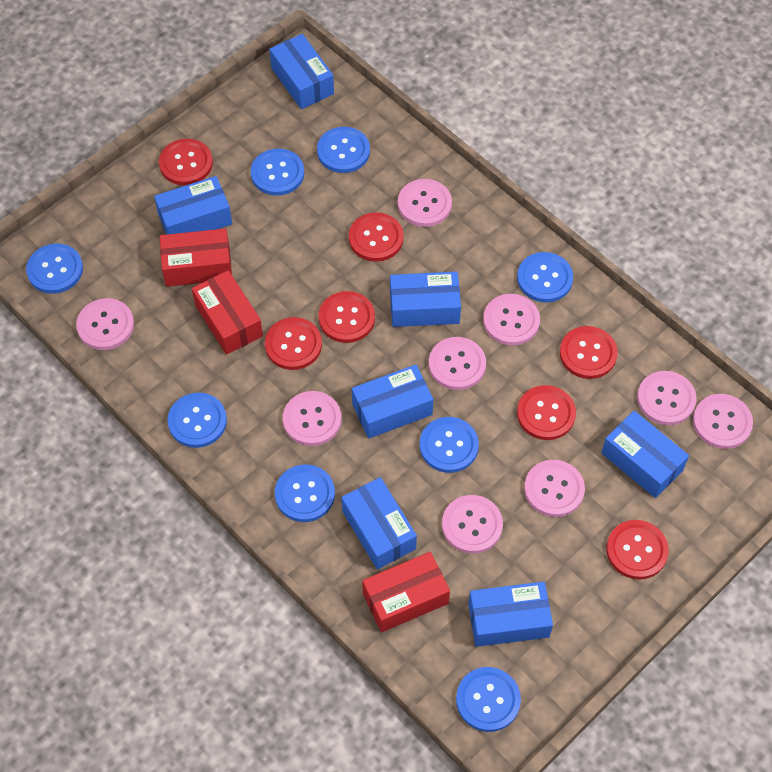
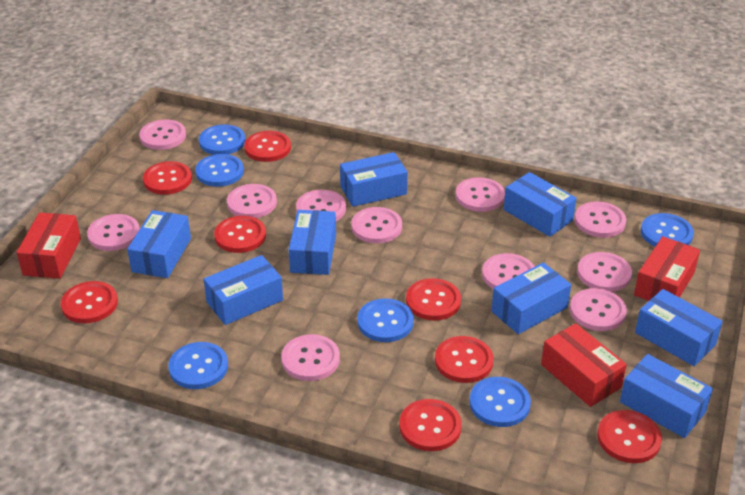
blue box: 7 -> 8
blue button: 8 -> 6
pink button: 9 -> 11
red button: 7 -> 8

